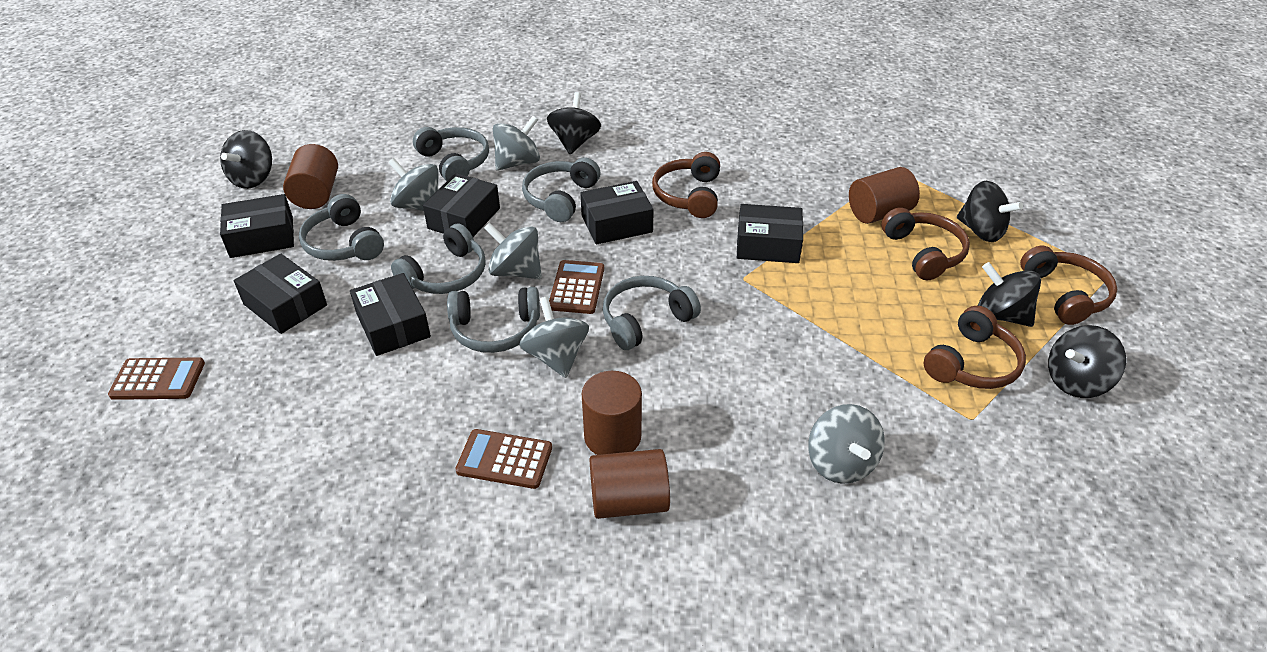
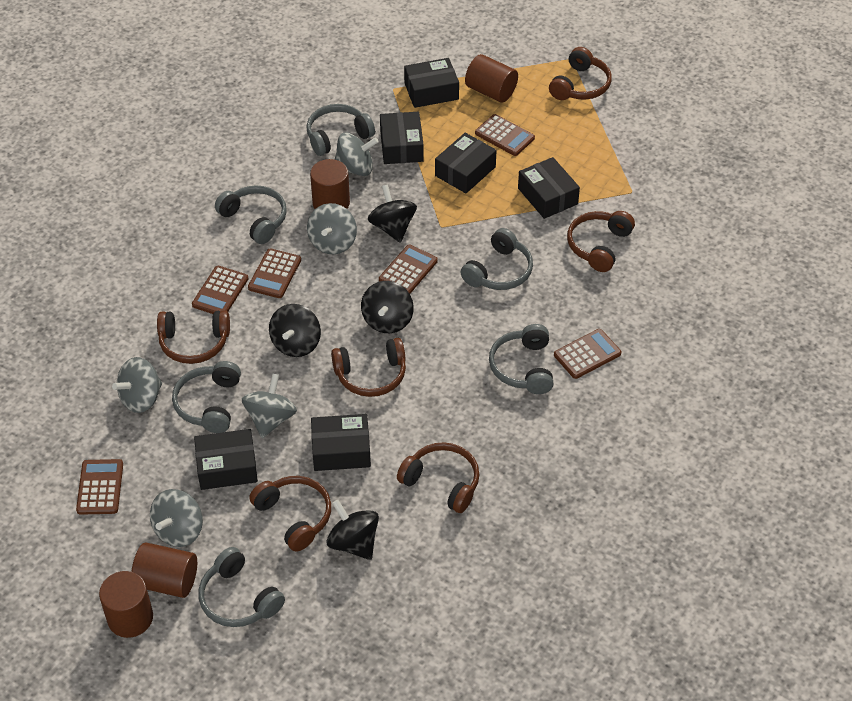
black spinning top: 5 -> 4
brown calculator: 3 -> 6
brown headphones: 4 -> 6

